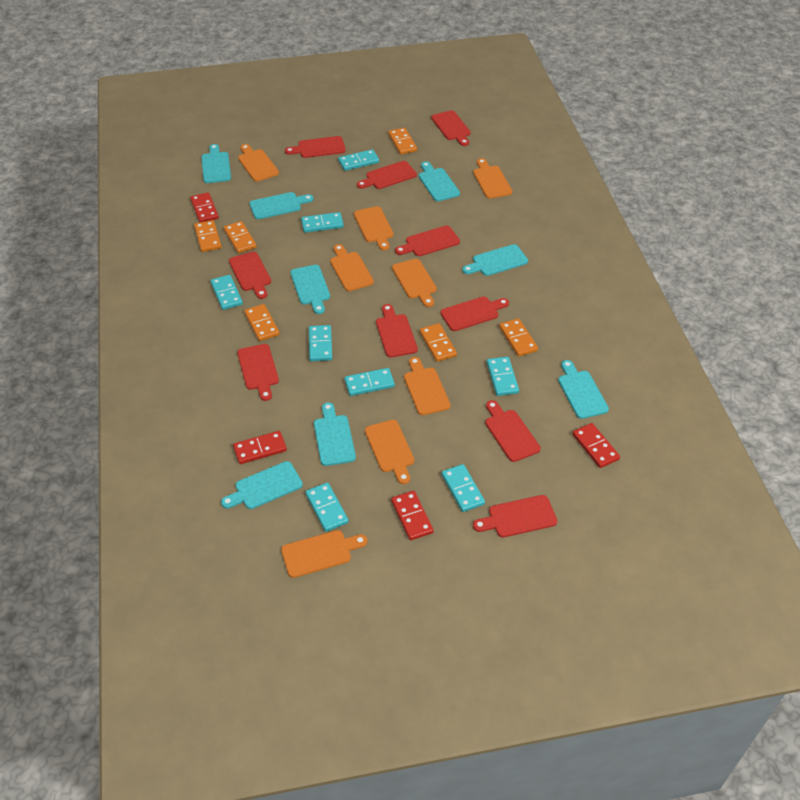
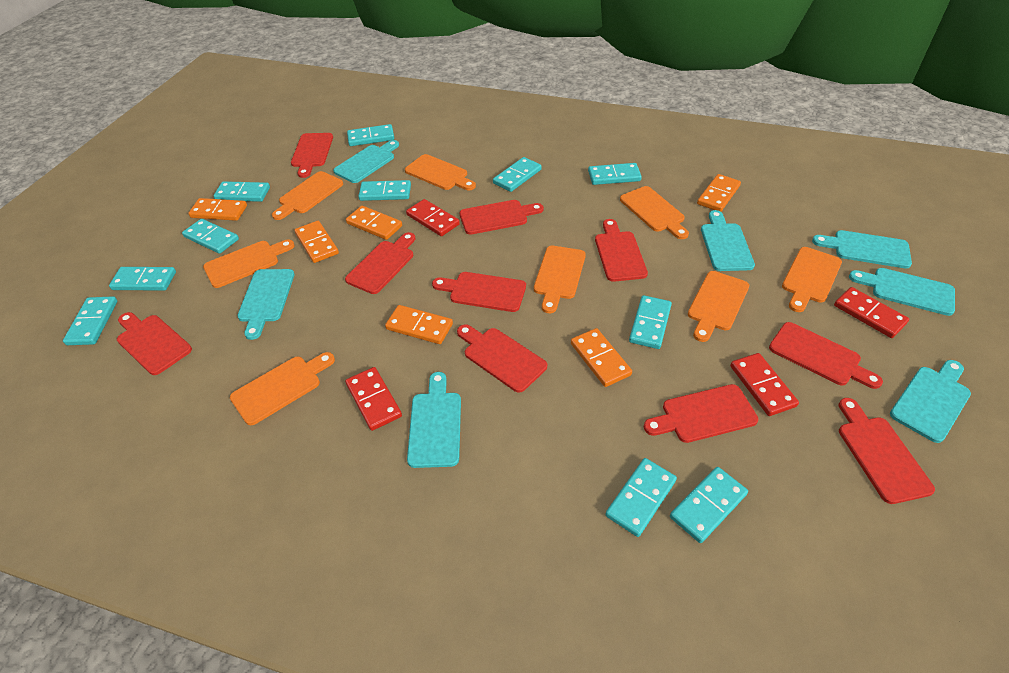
turquoise cutting board: 8 -> 7
turquoise domino: 8 -> 11

